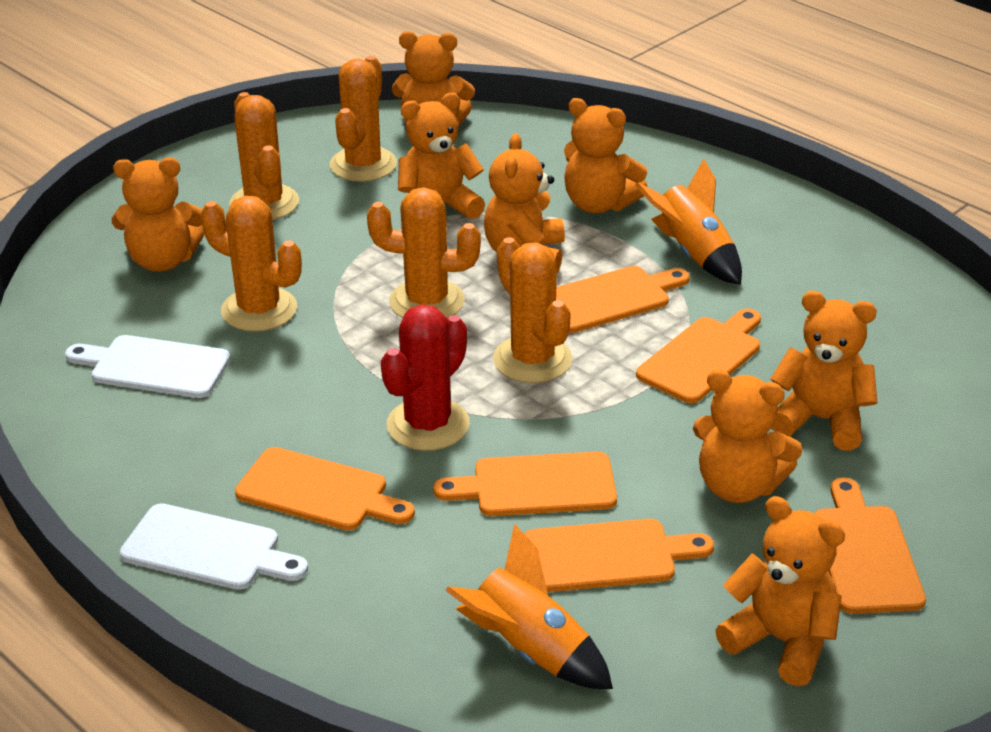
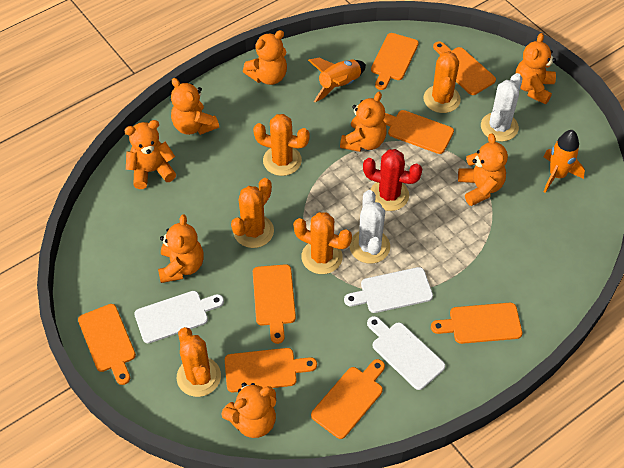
orange cutting board: 6 -> 8
white cactus: 0 -> 2
white cutting board: 2 -> 3

